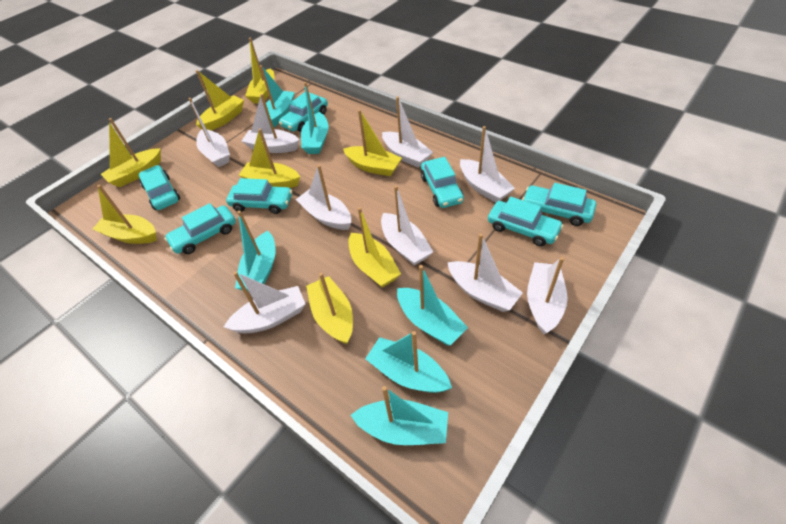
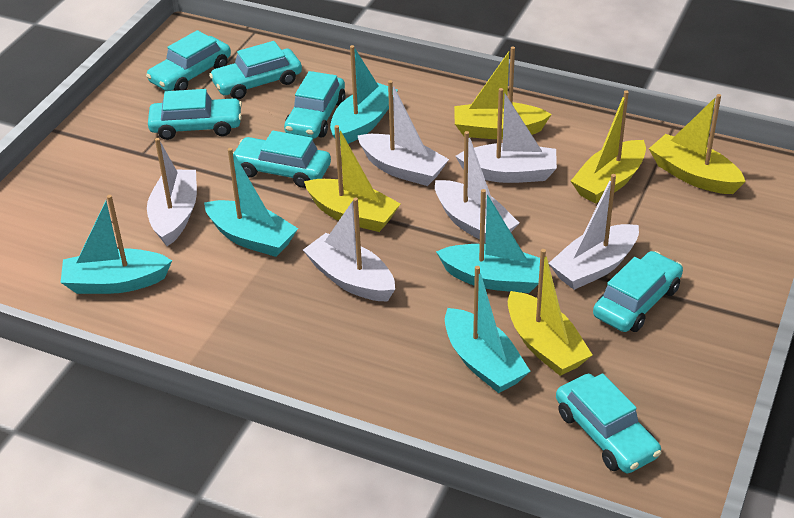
turquoise boat: 6 -> 5
white boat: 9 -> 6
yellow boat: 8 -> 5

